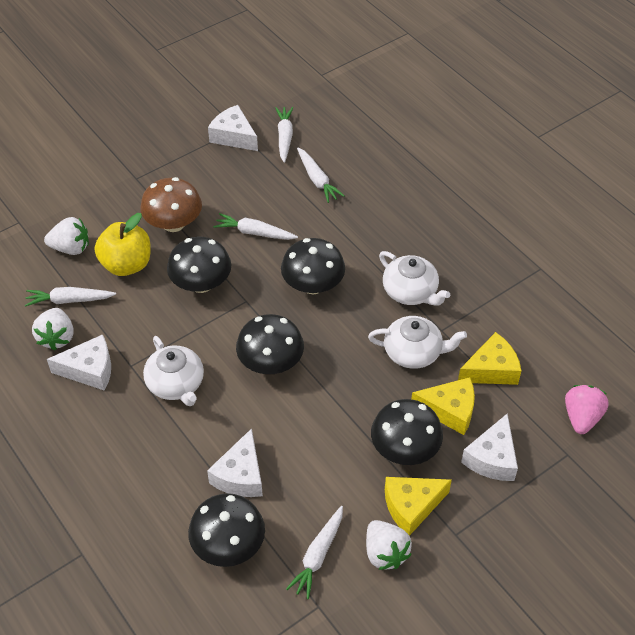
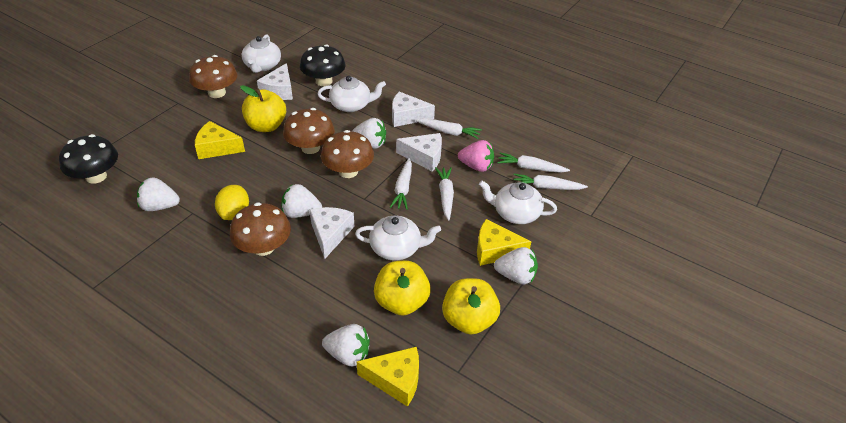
black mushroom: 5 -> 2
brown mushroom: 1 -> 4
white strawberry: 3 -> 5
white teapot: 3 -> 4
yellow apple: 1 -> 3
yellow lemon: 0 -> 1

